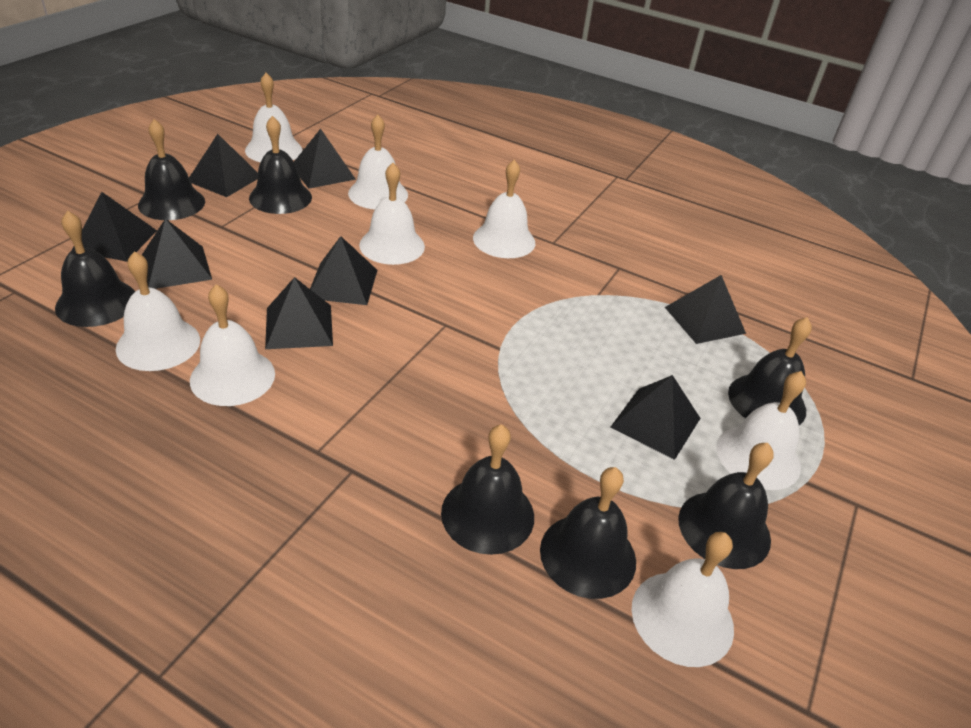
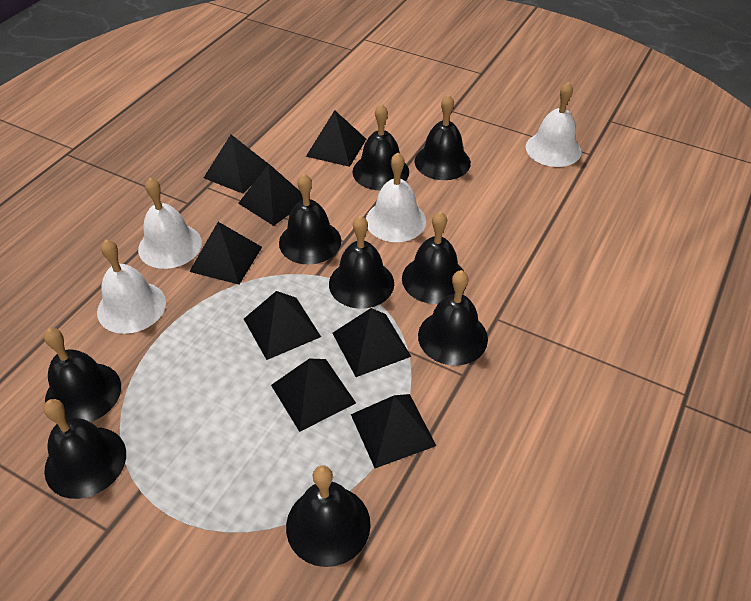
black bell: 7 -> 9
white bell: 8 -> 4

